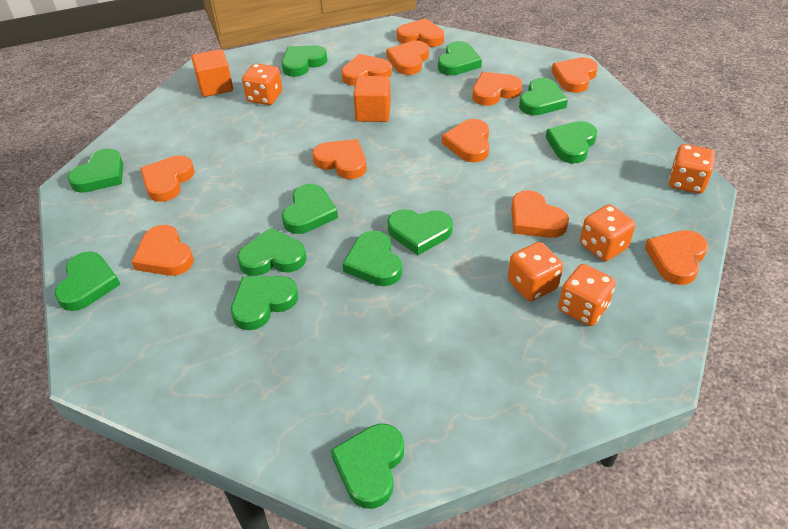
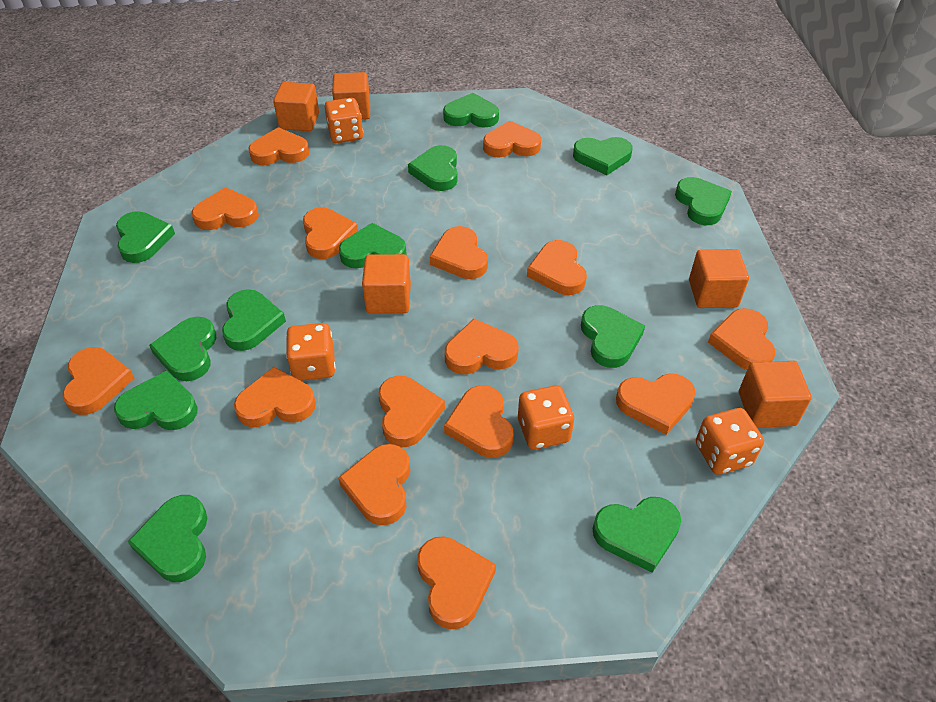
orange cube: 2 -> 5
orange dice: 5 -> 4
orange heart: 11 -> 15

